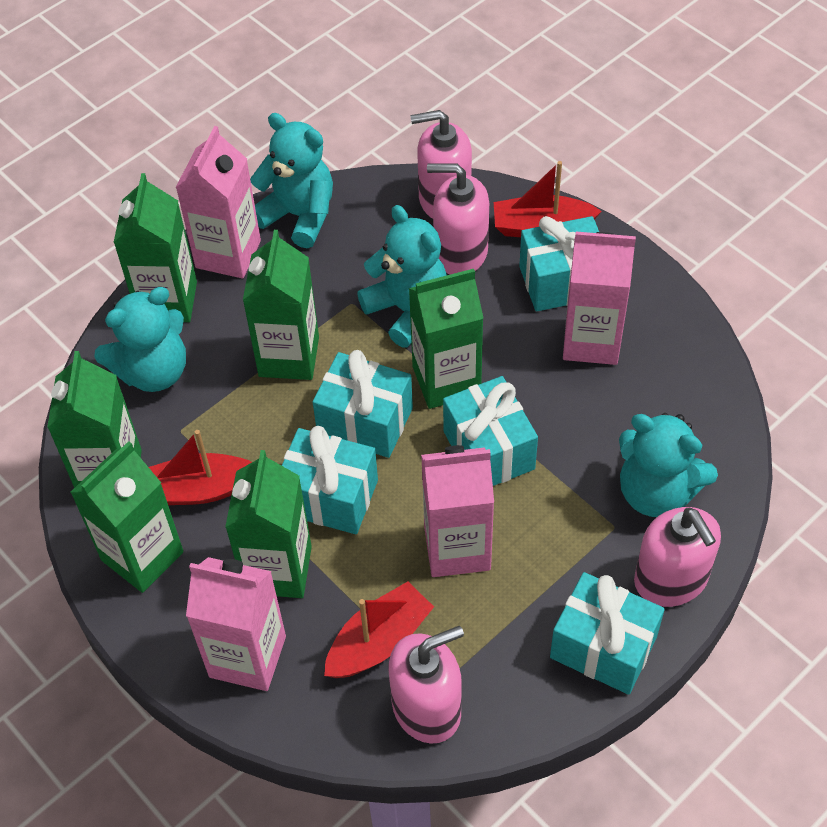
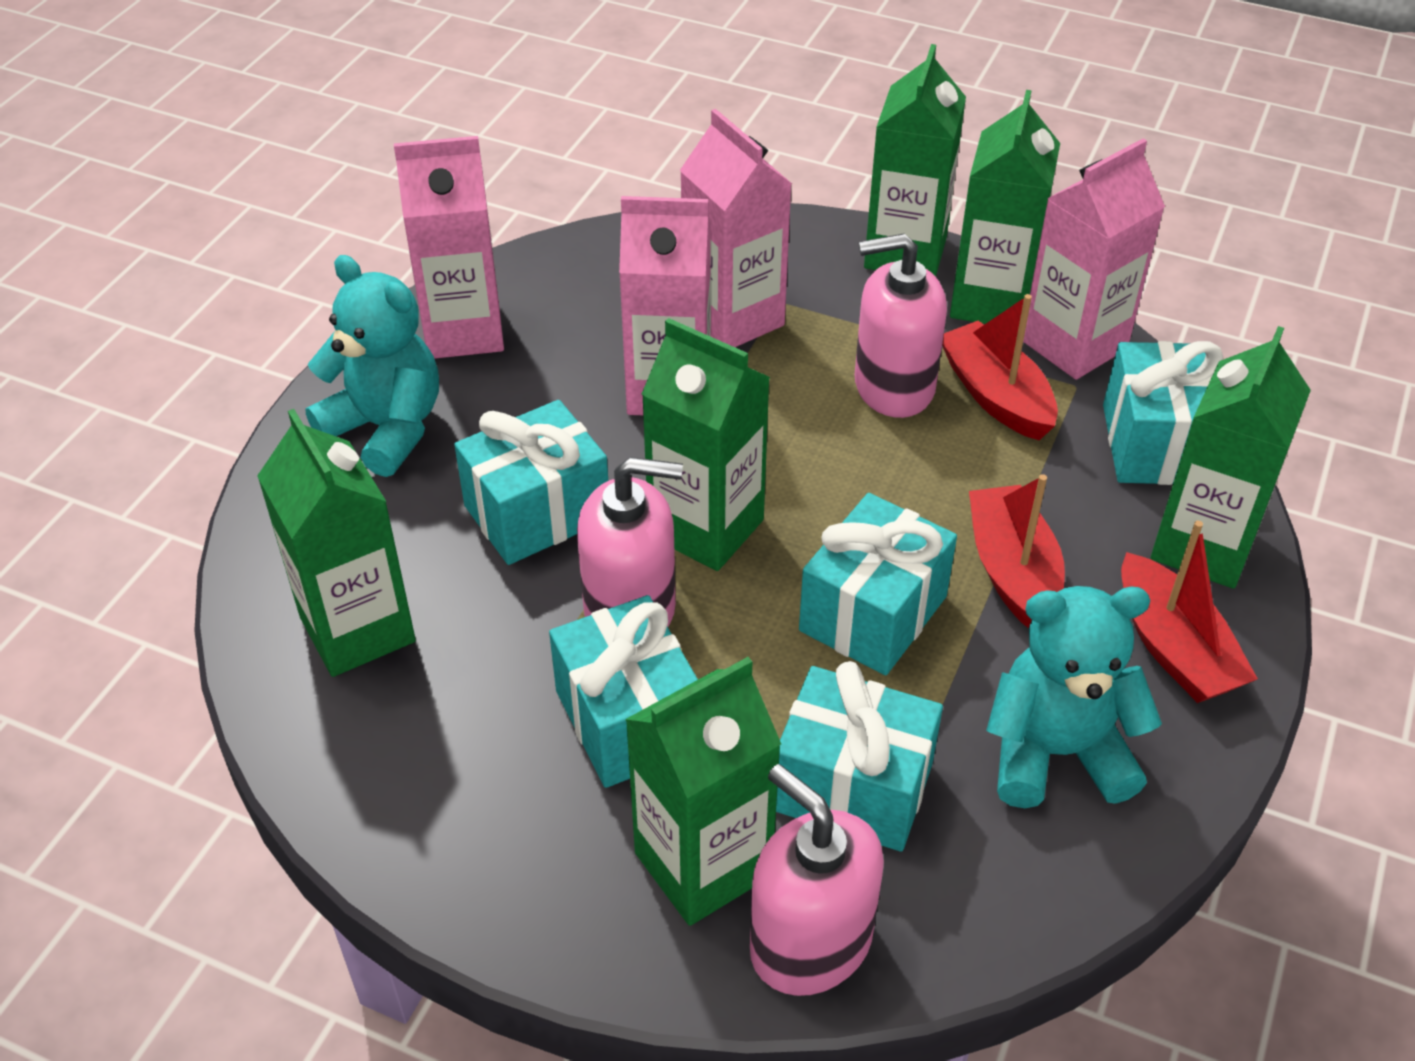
pink soap dispenser: 4 -> 3
turquoise teddy bear: 4 -> 2

